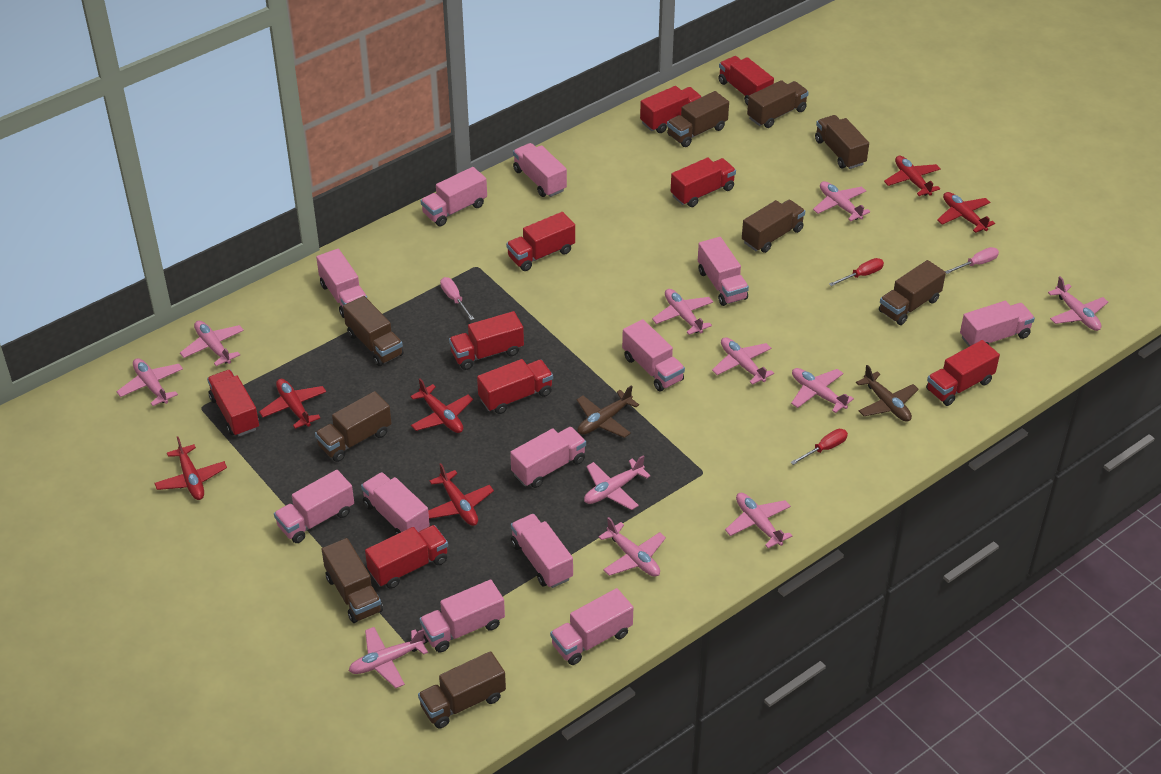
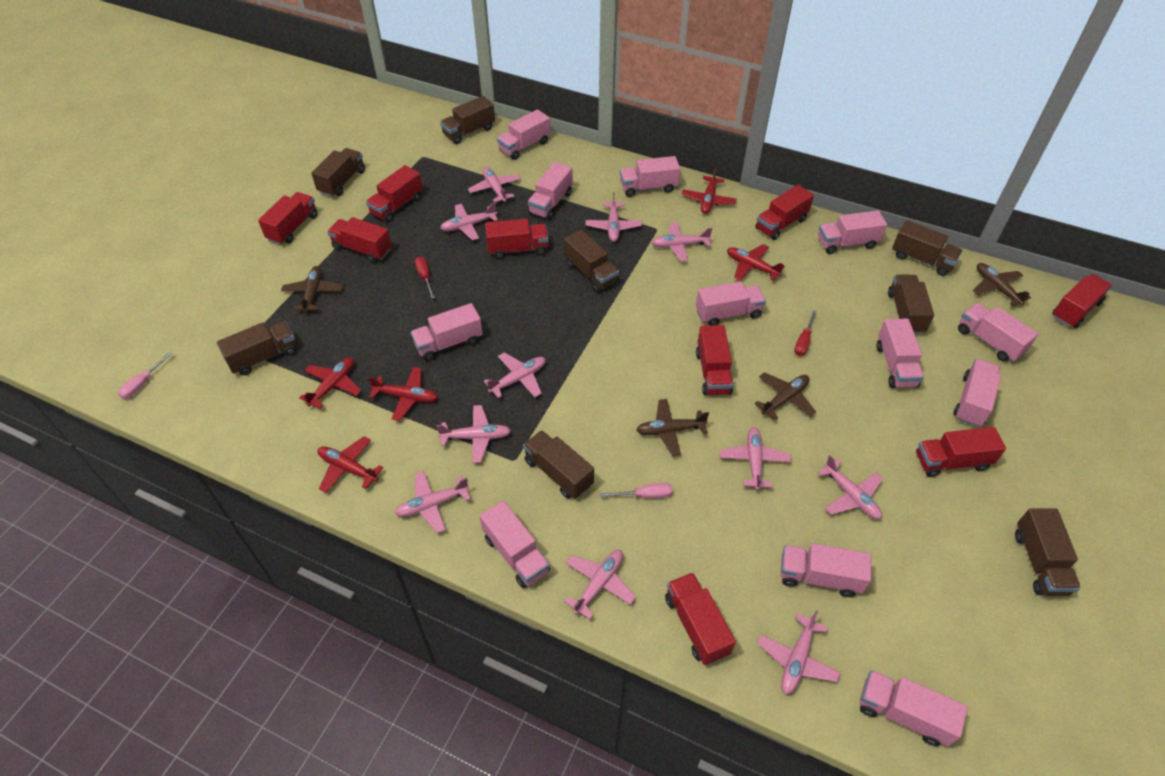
brown plane: 2 -> 4
brown truck: 9 -> 8
red plane: 6 -> 5

